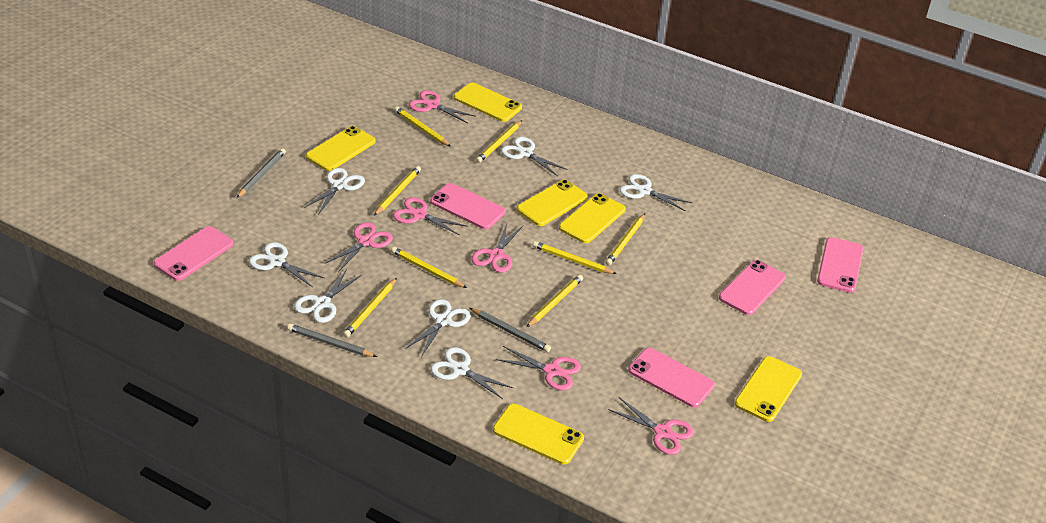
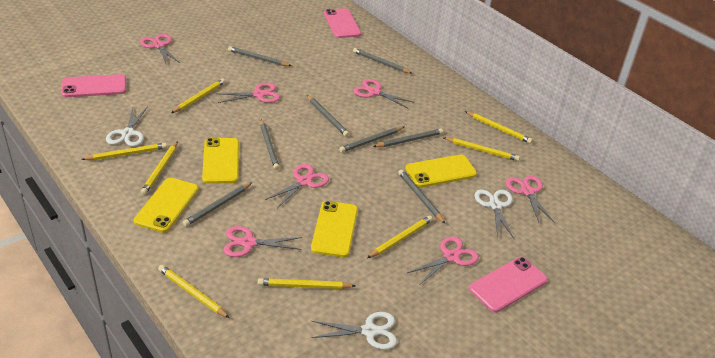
grey pencil: 3 -> 8
pink phone: 5 -> 3
pink scissors: 6 -> 7
white scissors: 7 -> 3
yellow phone: 6 -> 4

